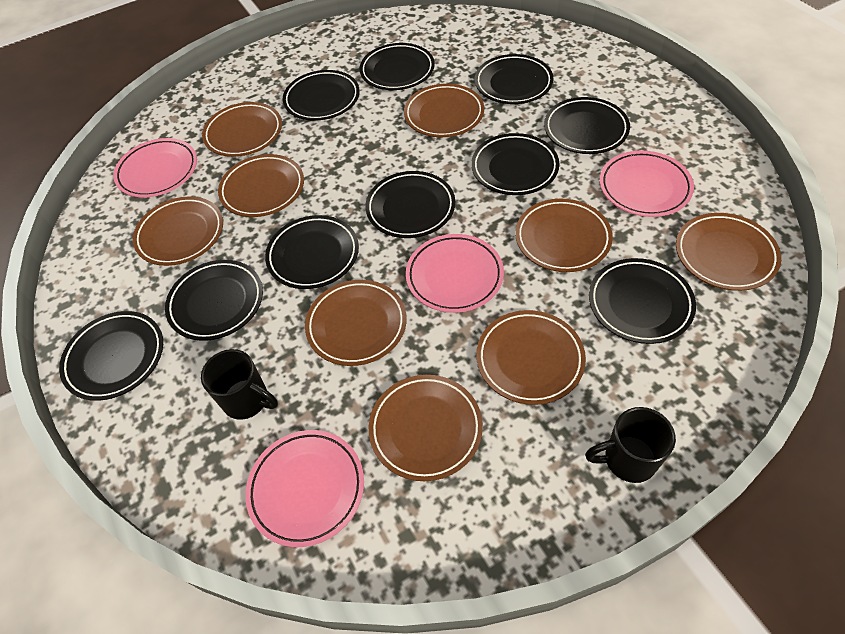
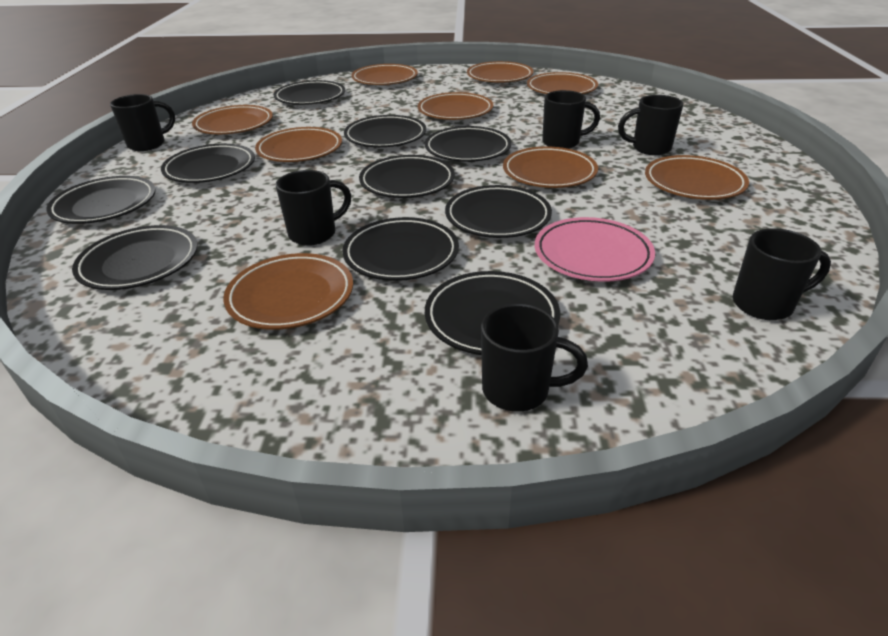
black mug: 2 -> 6
pink plate: 4 -> 1

